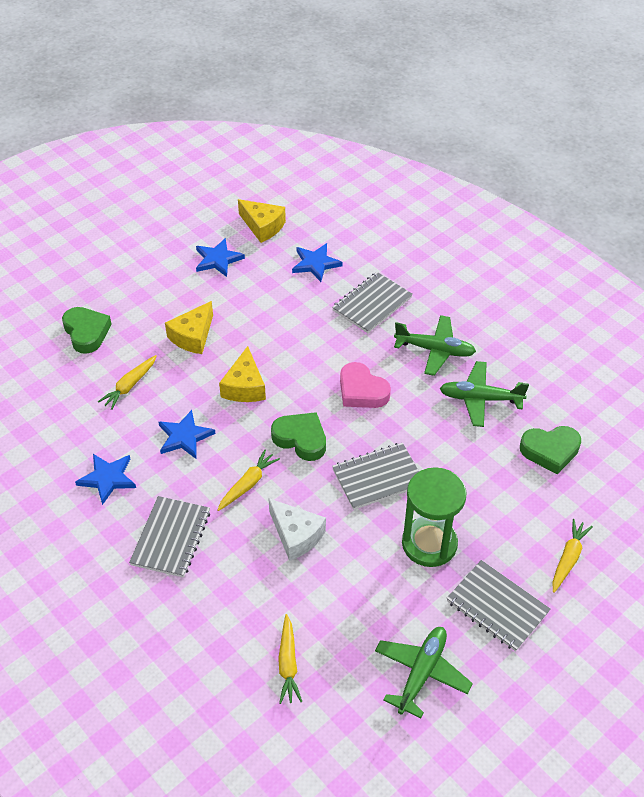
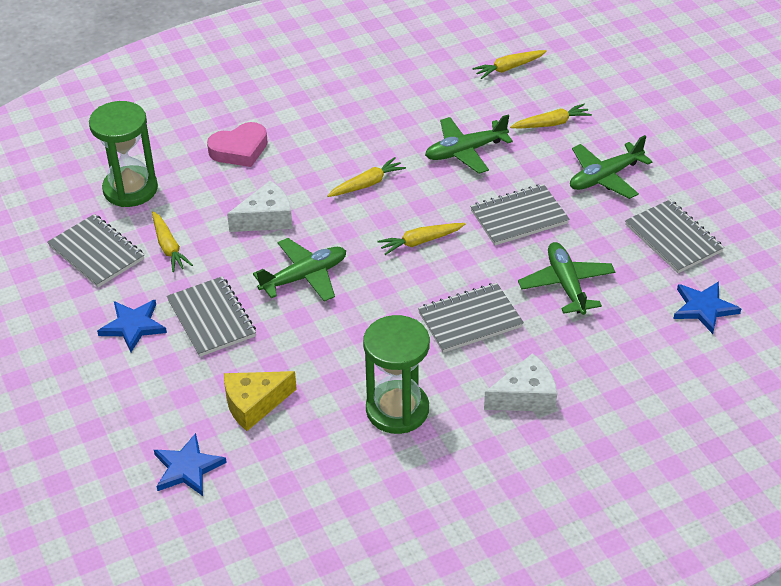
blue star: 4 -> 3
green heart: 3 -> 0
green hourglass: 1 -> 2
green plane: 3 -> 4
grey notebook: 4 -> 5
white cheese: 1 -> 2
yellow carrot: 4 -> 5
yellow cheese: 3 -> 1

